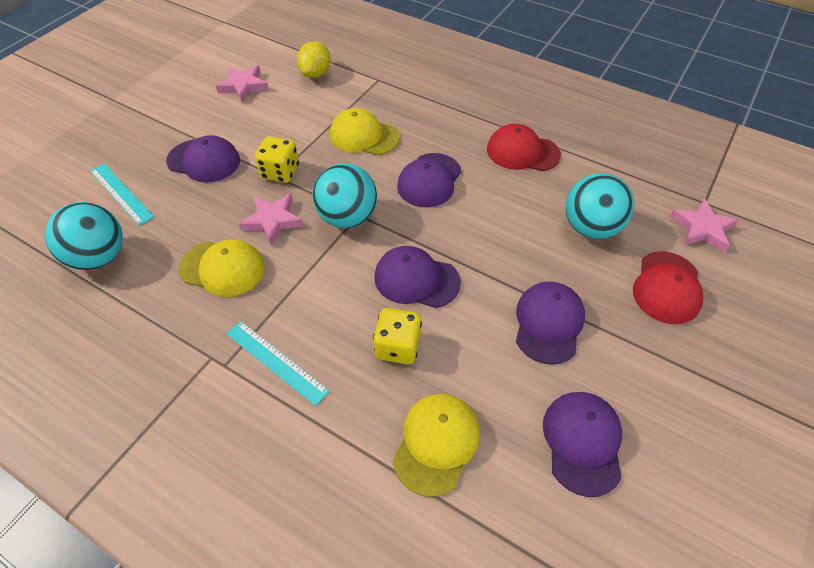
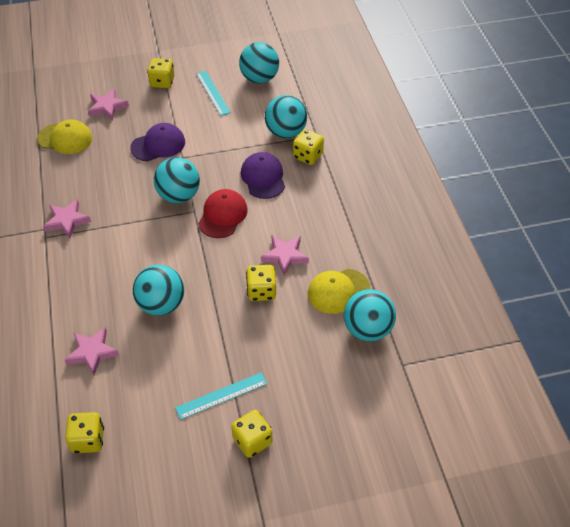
pink star: 3 -> 4
purple cap: 5 -> 2
red cap: 2 -> 1
turquoise ball: 3 -> 5
yellow cap: 3 -> 2
yellow dice: 2 -> 5
yellow lemon: 1 -> 0

